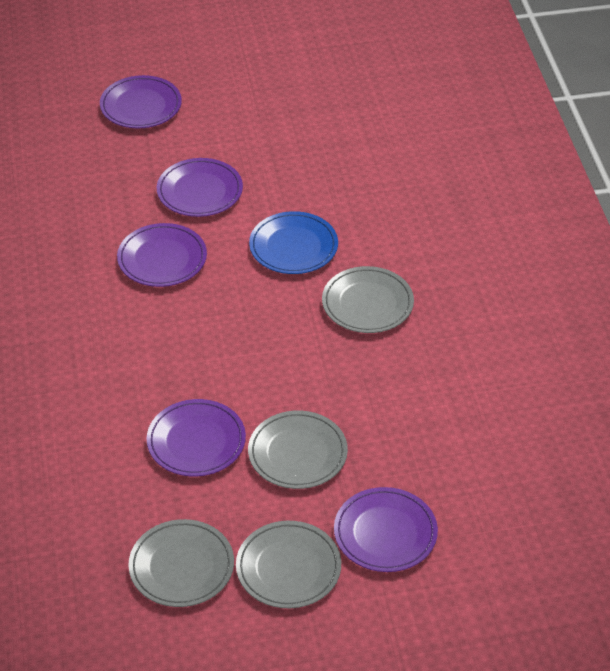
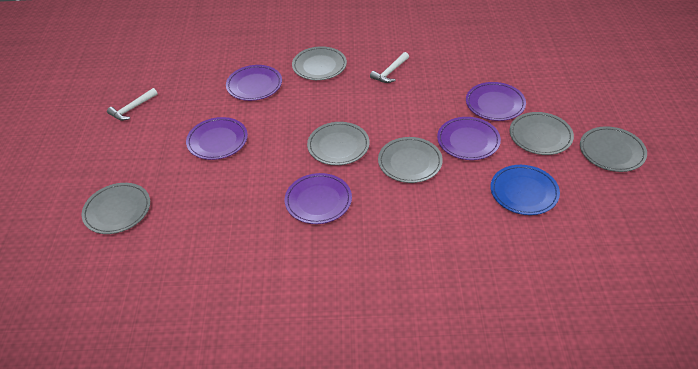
grey plate: 4 -> 6
white hammer: 0 -> 2

